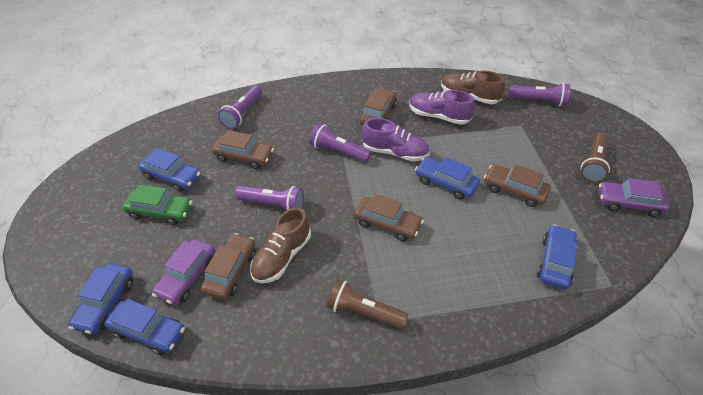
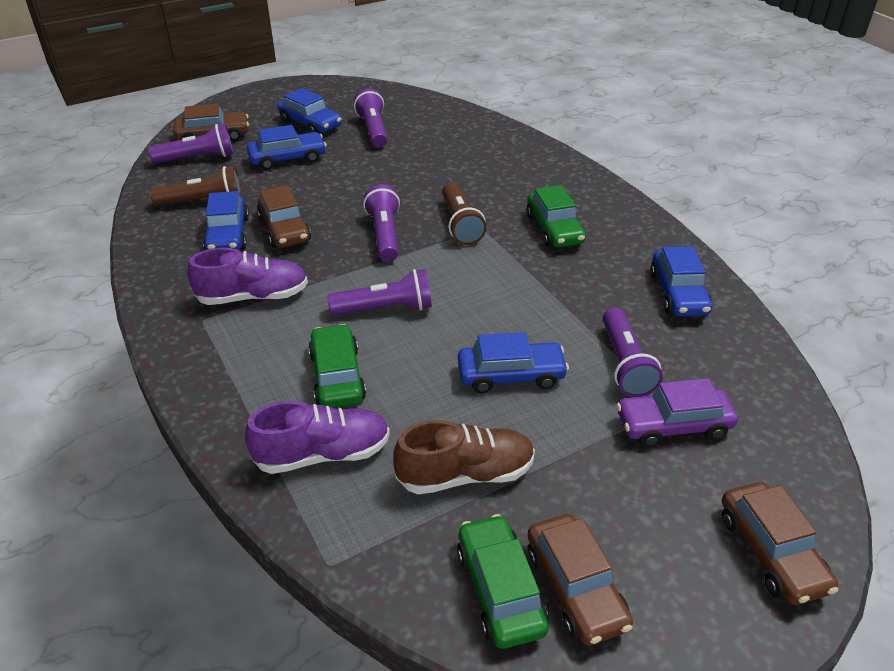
brown car: 5 -> 4
brown shoe: 2 -> 1
green car: 1 -> 3
purple car: 2 -> 1
purple flashlight: 4 -> 5

